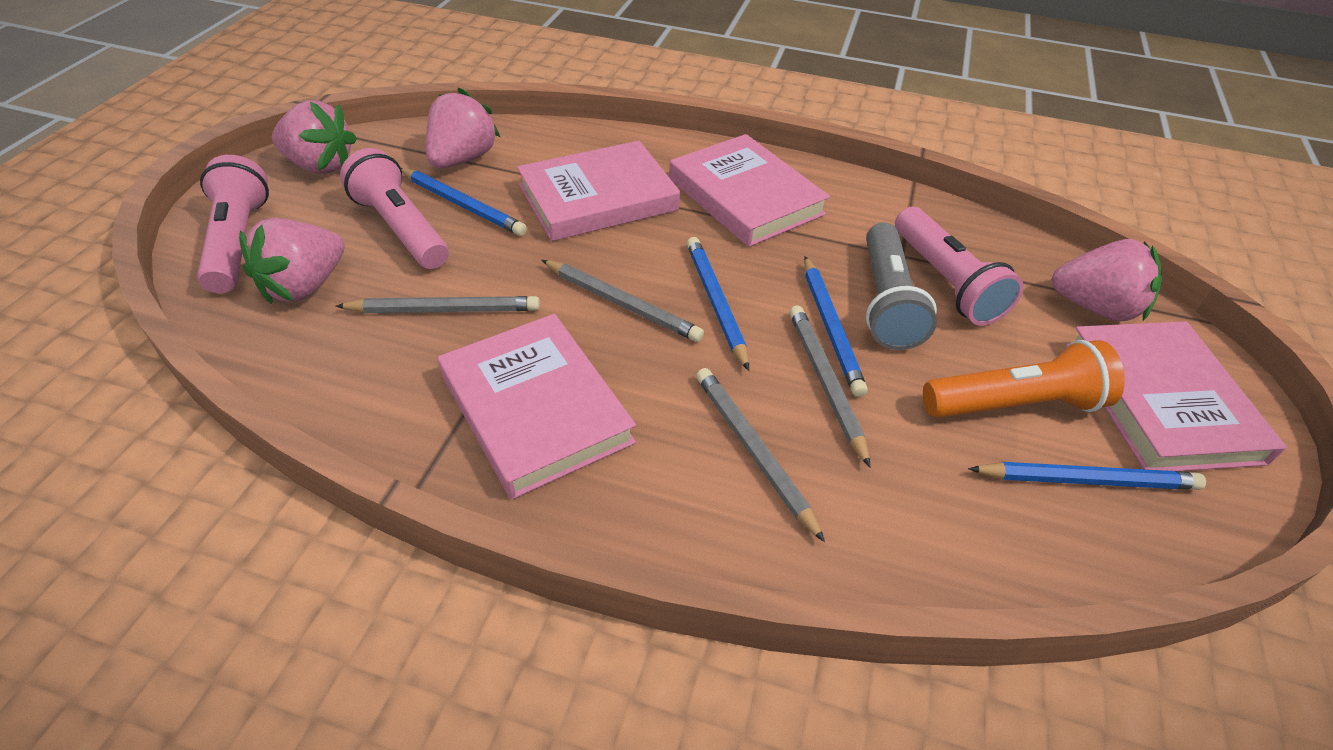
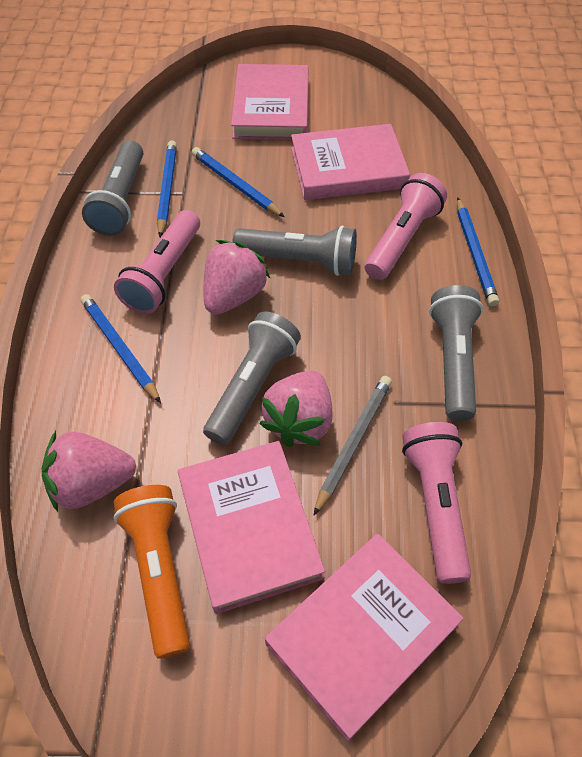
grey flashlight: 1 -> 4
grey pencil: 4 -> 1
pink strawberry: 4 -> 3

